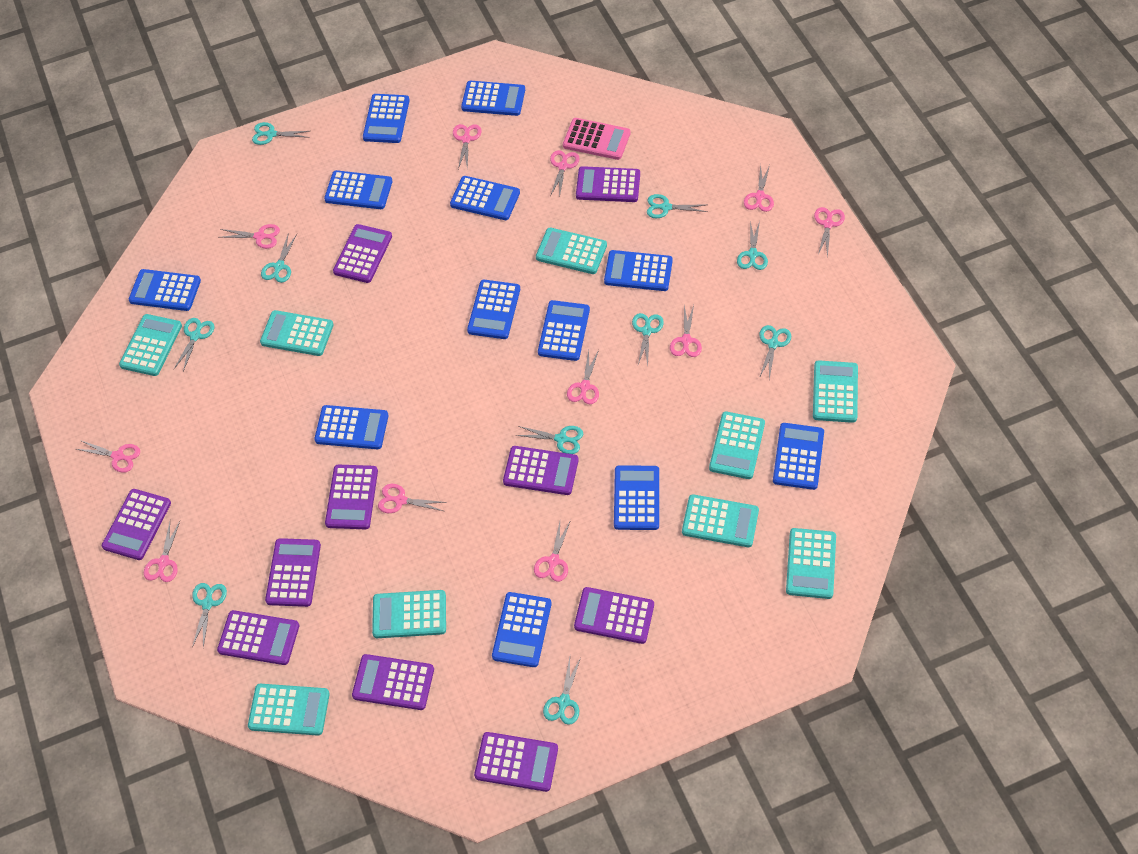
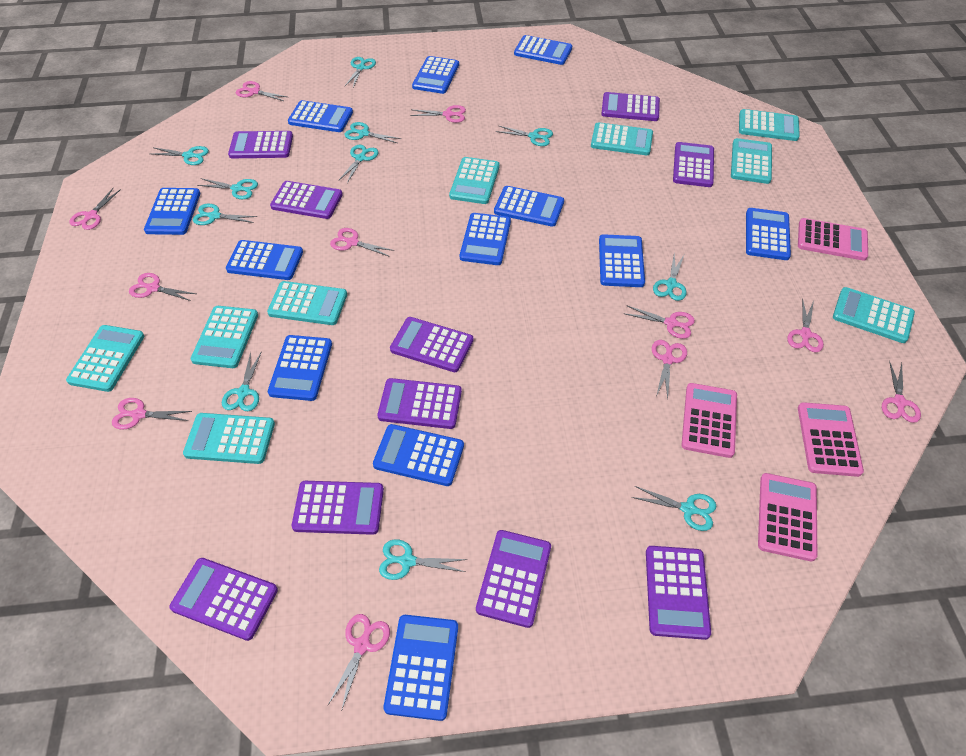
pink calculator: 1 -> 4
turquoise scissors: 10 -> 11

